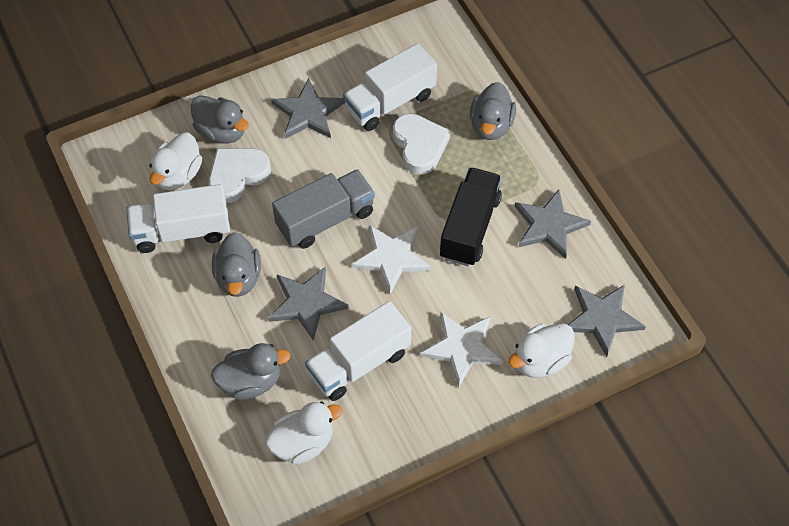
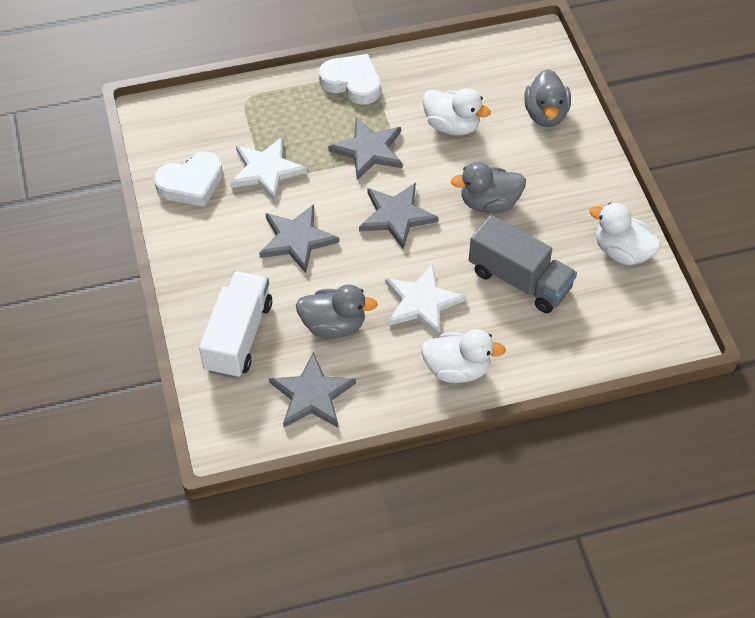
black truck: 1 -> 0
grey duck: 4 -> 3
white truck: 3 -> 1

